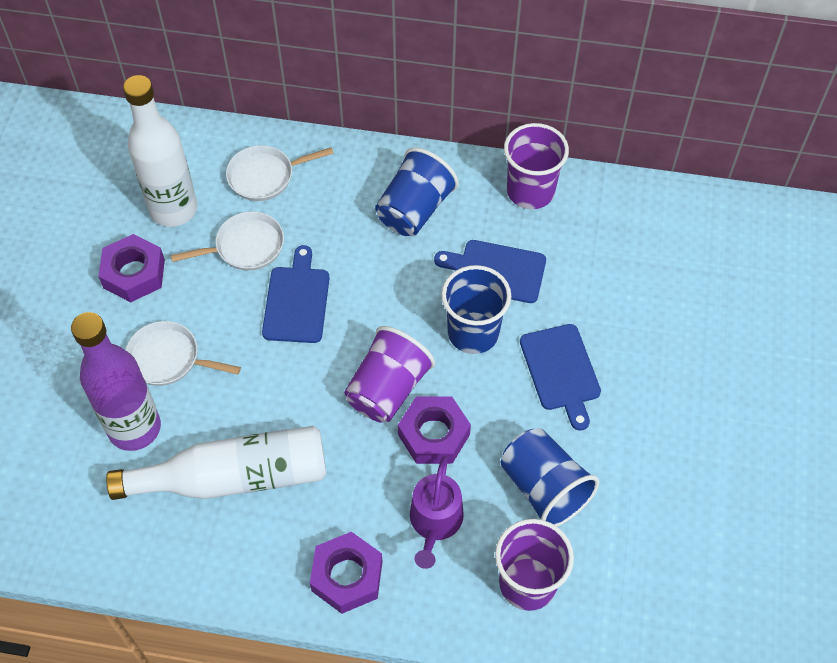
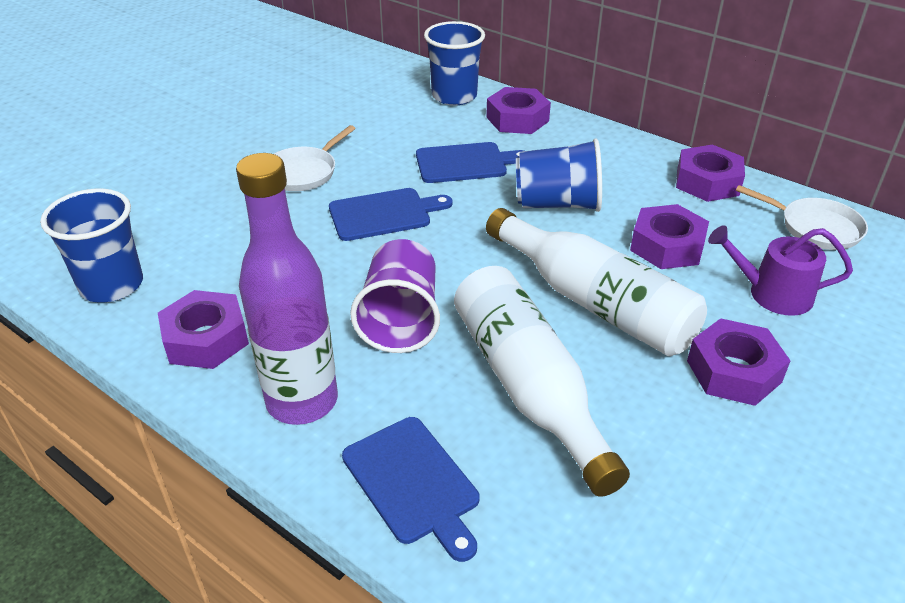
purple cup: 3 -> 1
purple nut: 3 -> 5
white pan: 3 -> 2

